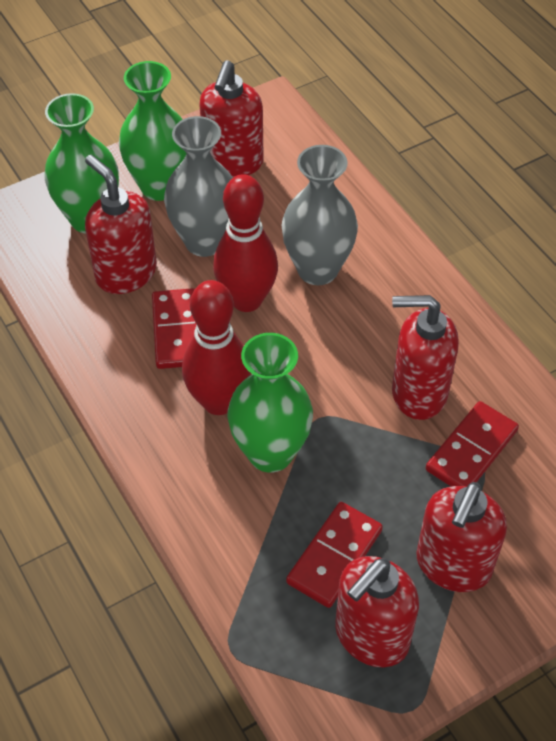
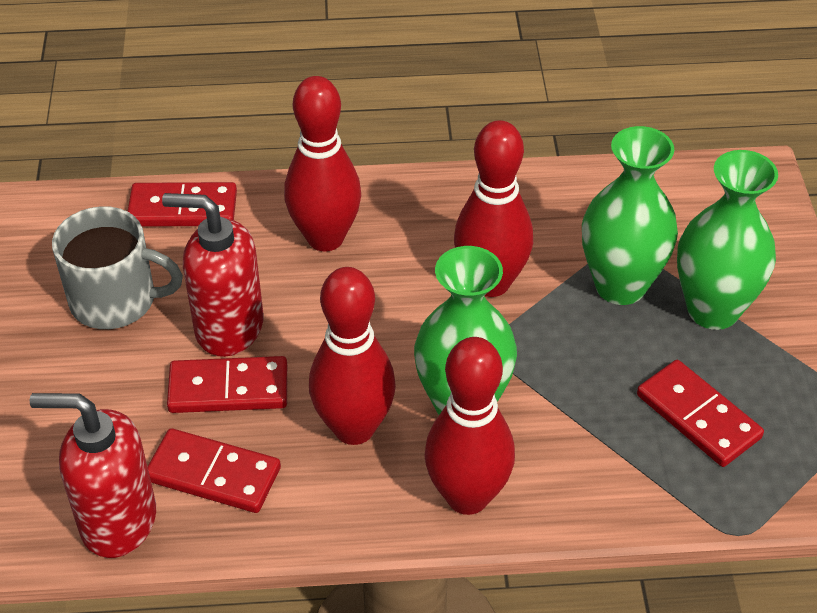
grey mug: 0 -> 1
grey vase: 2 -> 0
red bowling pin: 2 -> 4
red domino: 3 -> 4
red soap dispenser: 5 -> 2

